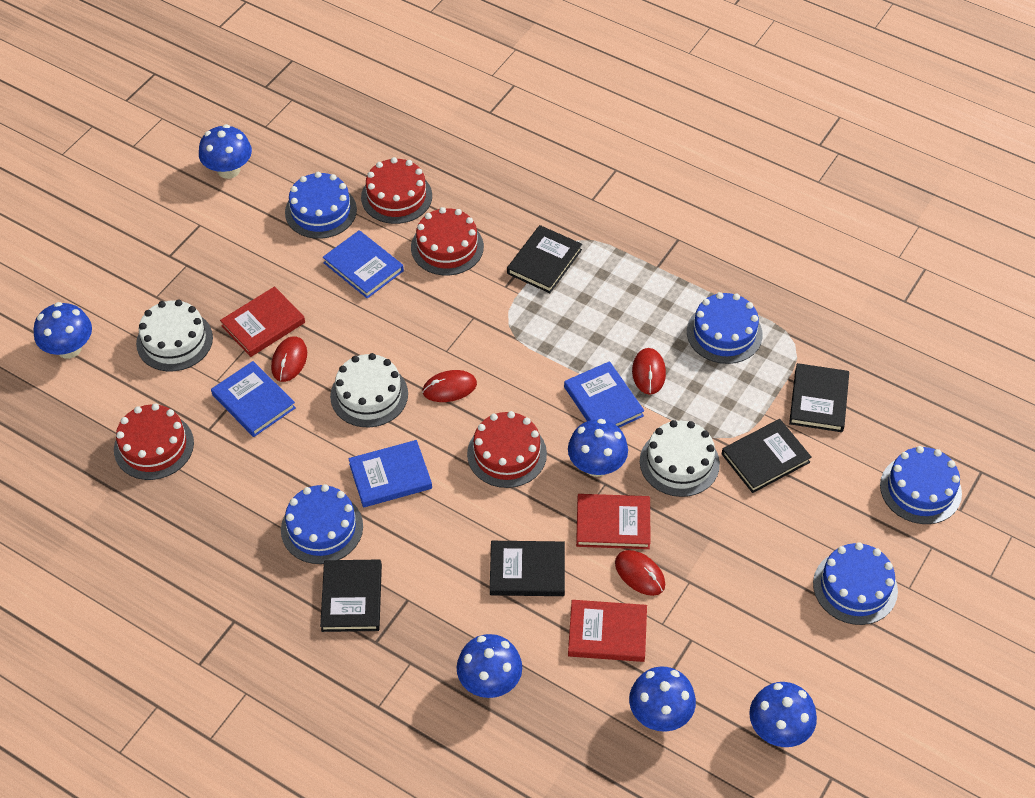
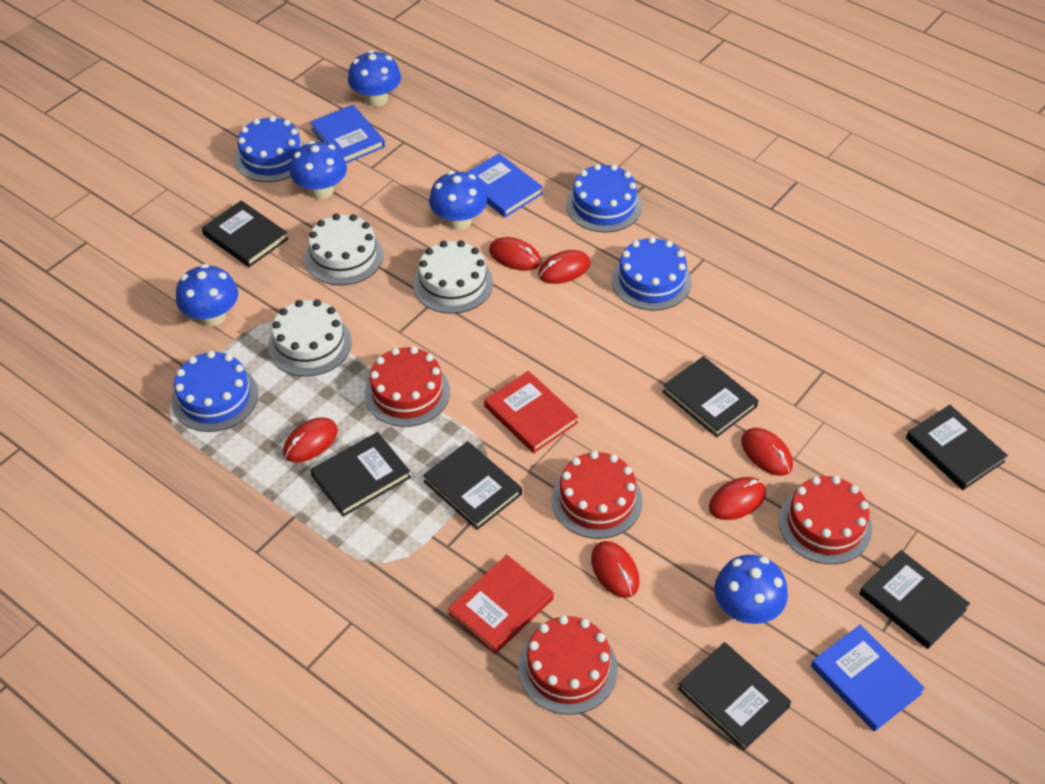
black book: 5 -> 7
blue book: 4 -> 3
blue cake: 5 -> 4
blue mushroom: 6 -> 5
red book: 3 -> 2
red mouse: 4 -> 6

